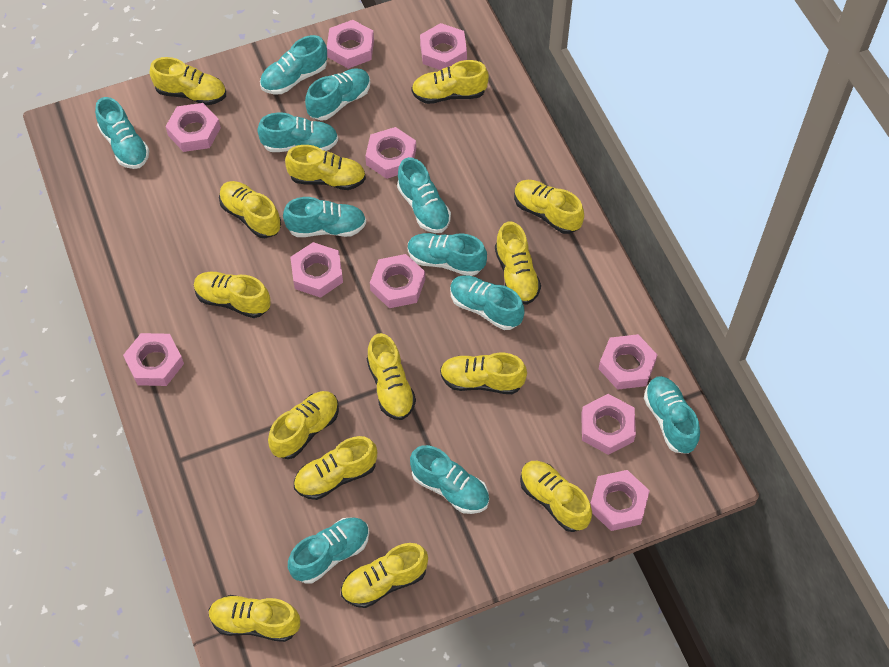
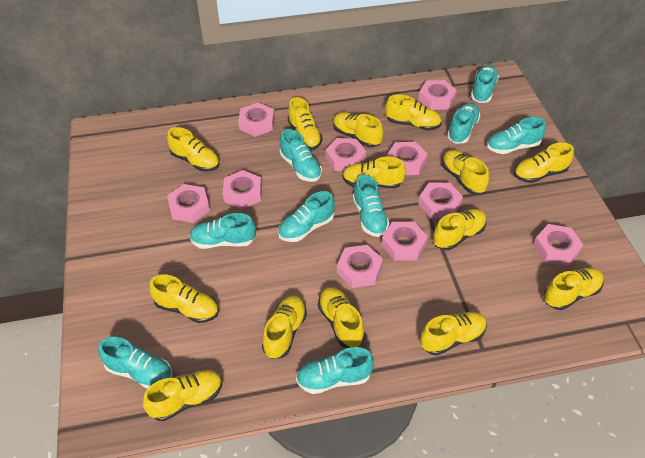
turquoise shoe: 11 -> 9

